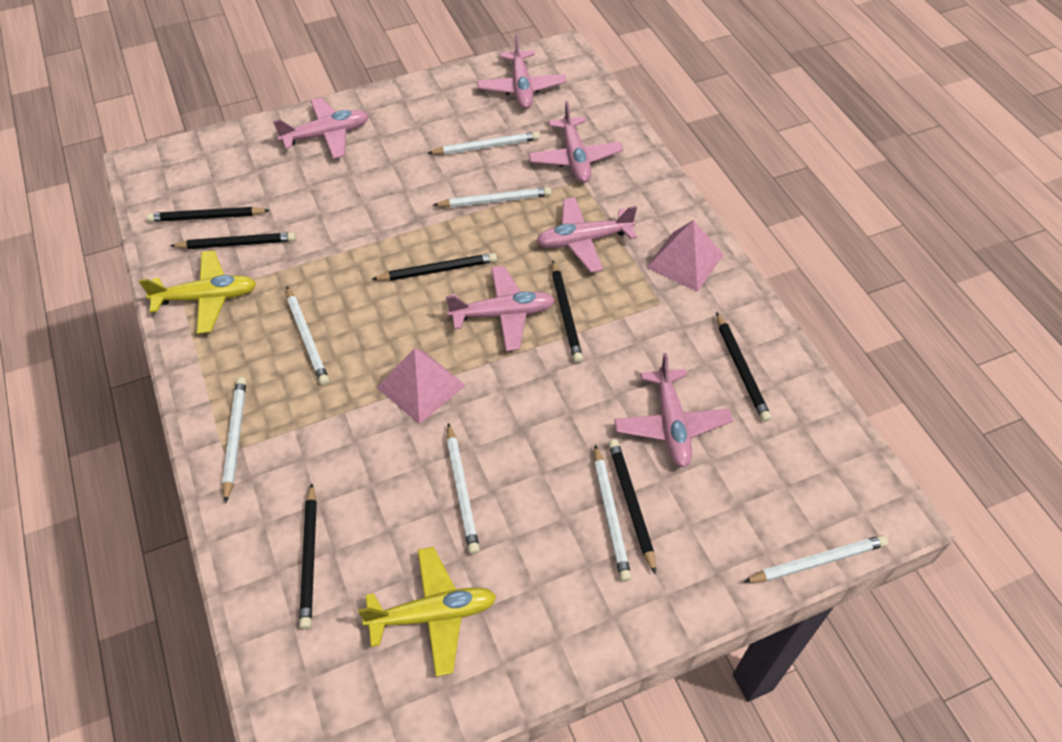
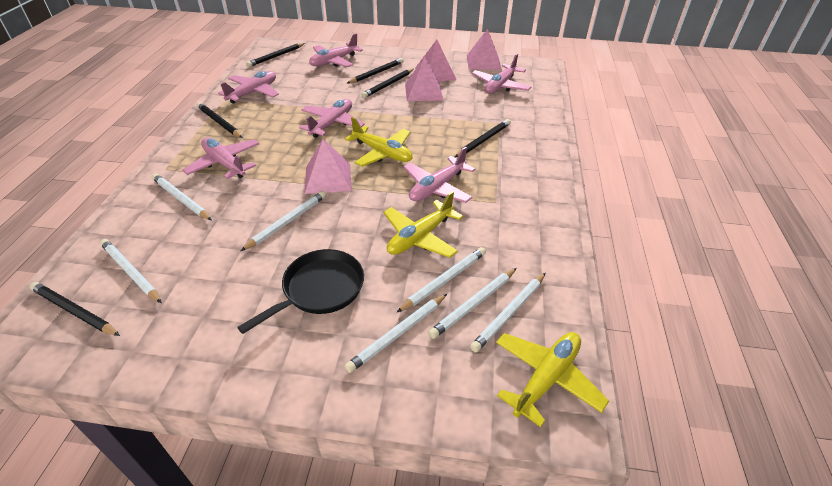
black pan: 0 -> 1
black pencil: 7 -> 6
pink pyramid: 2 -> 4
yellow plane: 2 -> 3

